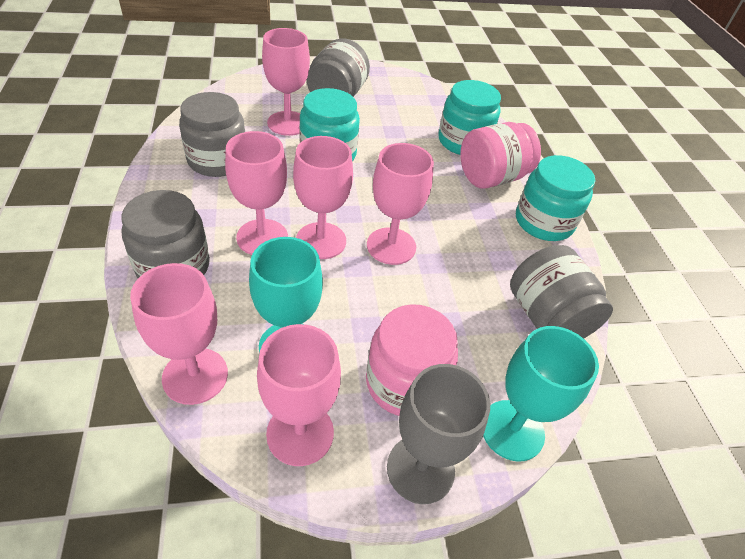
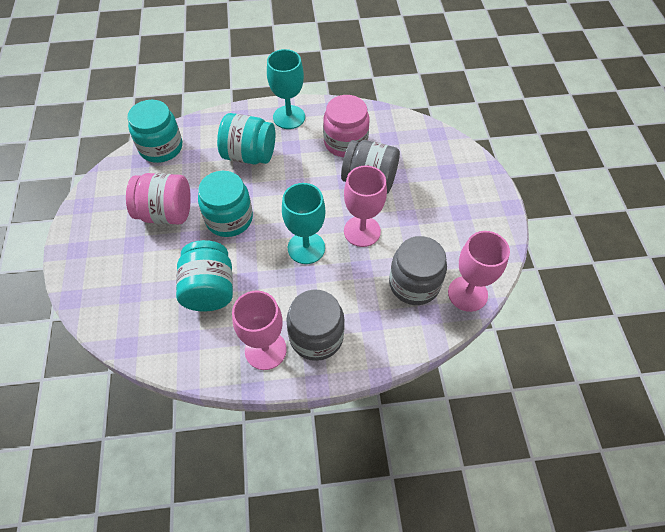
grey goblet: 1 -> 0
grey jar: 4 -> 3
pink goblet: 6 -> 3
turquoise jar: 3 -> 4

